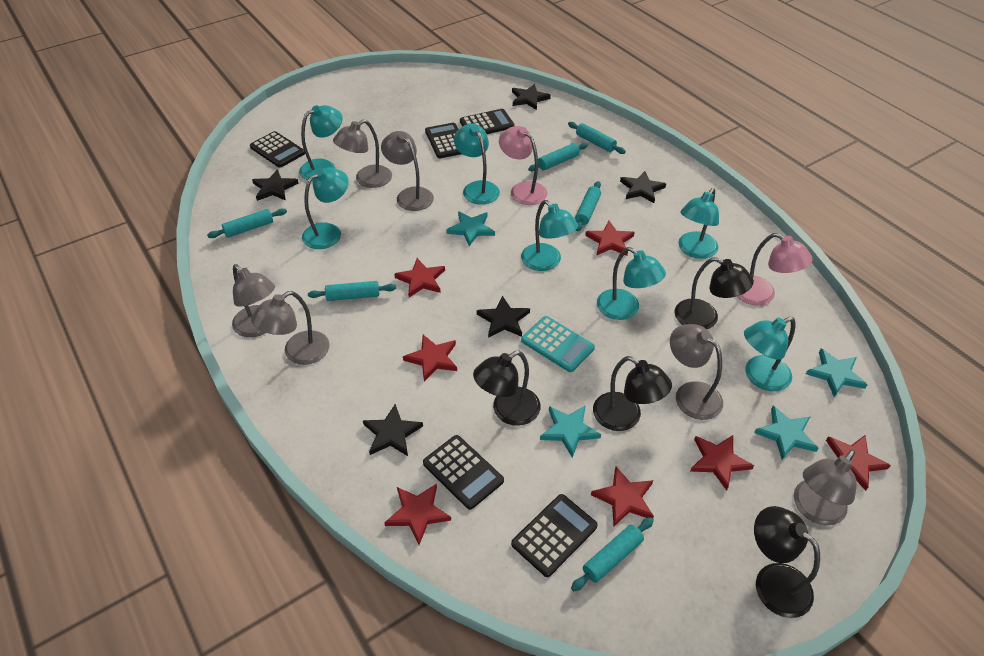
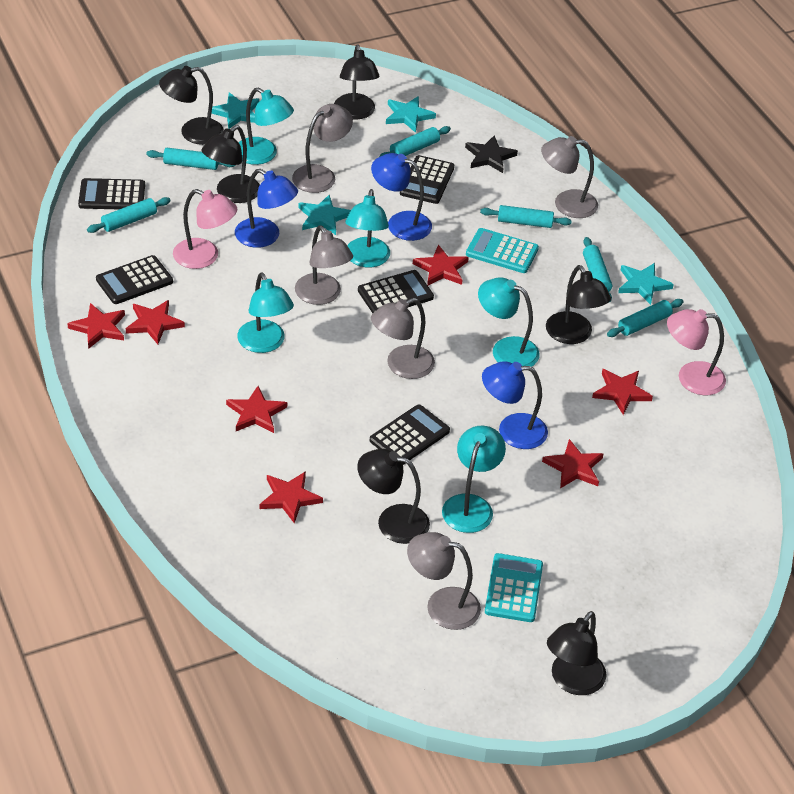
black lamp: 4 -> 6
black star: 5 -> 1
blue lamp: 0 -> 3
grey lamp: 6 -> 5
turquoise calculator: 1 -> 2
turquoise lamp: 7 -> 5

